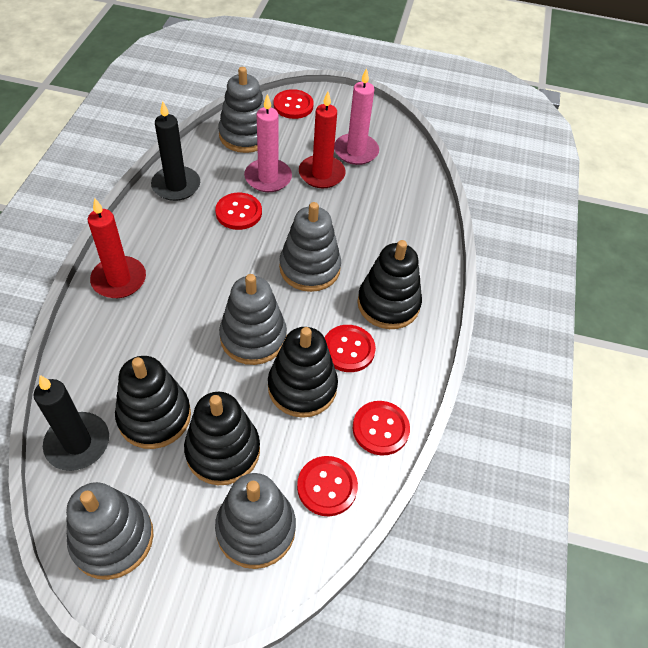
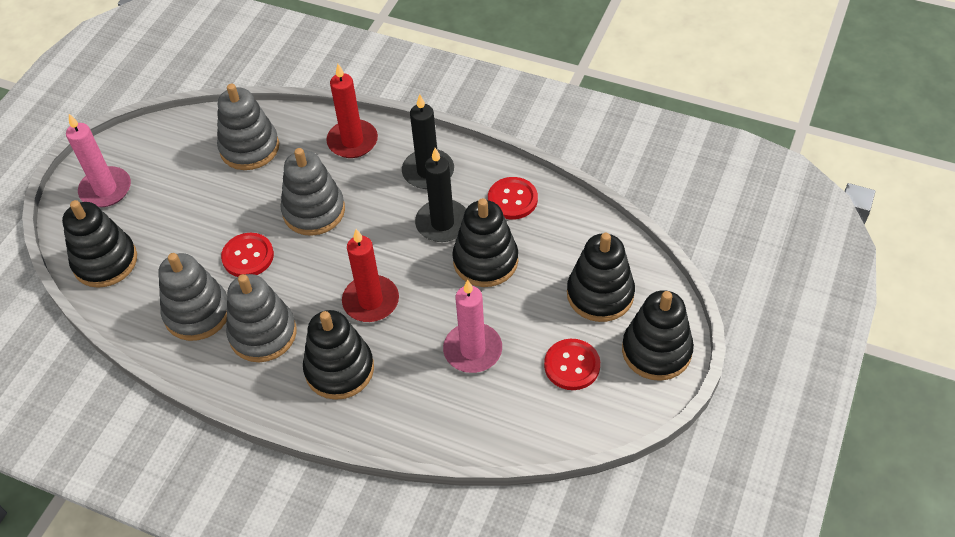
black stacking toy: 4 -> 5
grey stacking toy: 5 -> 4
red button: 5 -> 3

